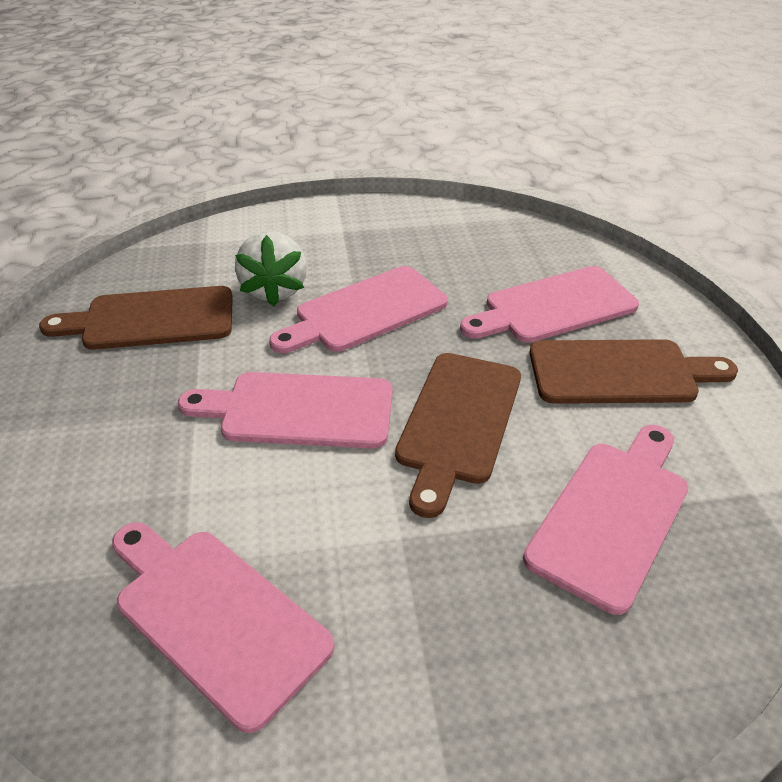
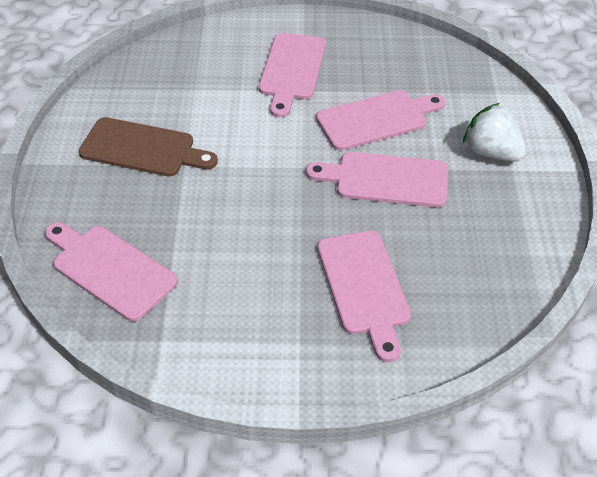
brown cutting board: 3 -> 1

